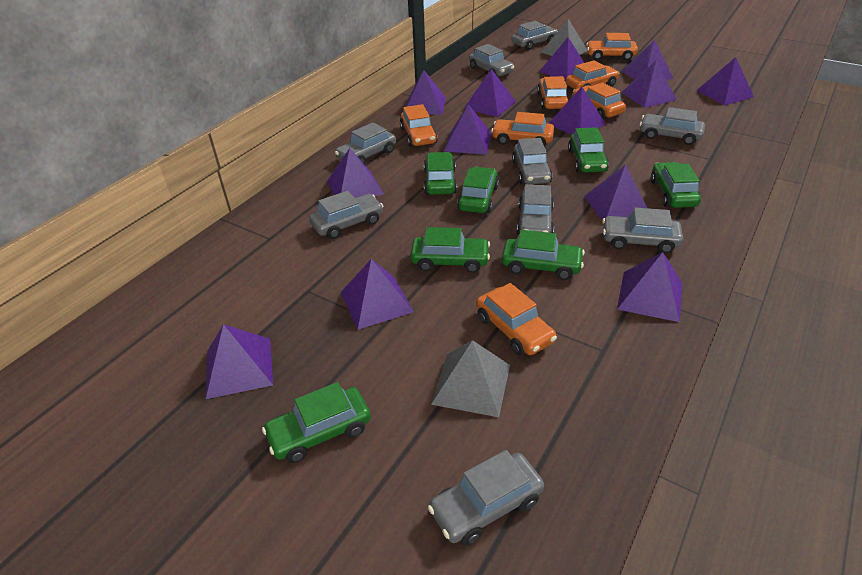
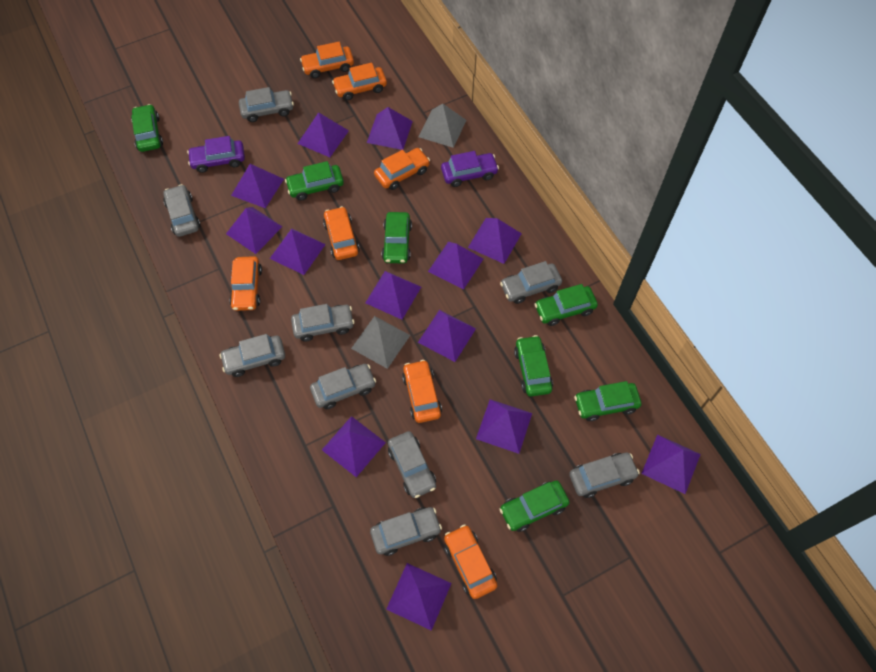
purple car: 0 -> 2

